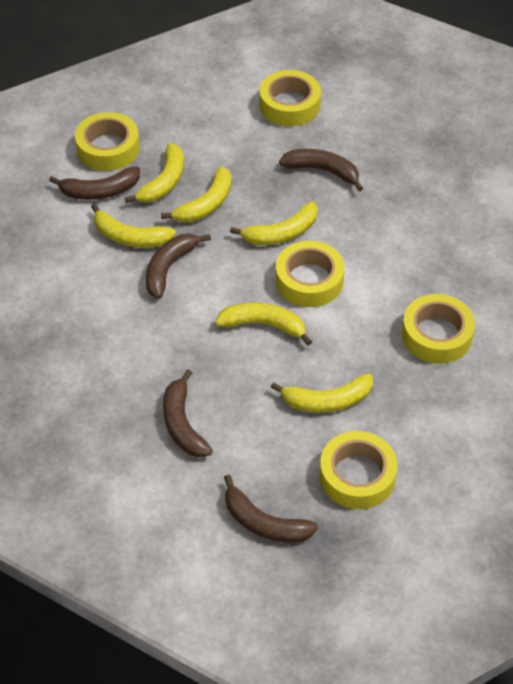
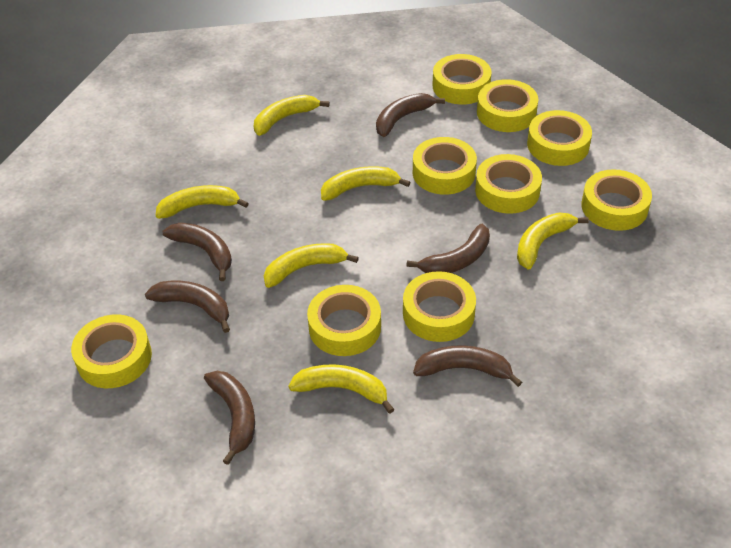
brown banana: 5 -> 6
yellow tape: 5 -> 9

